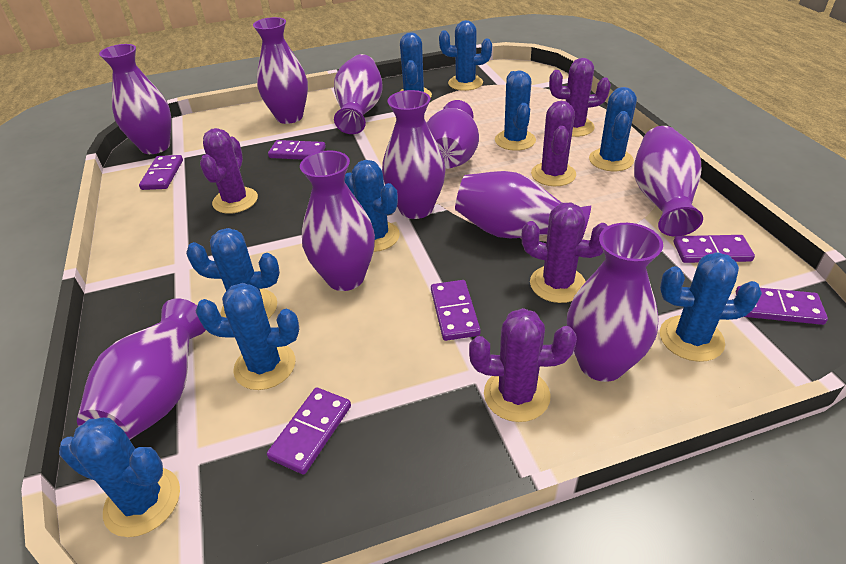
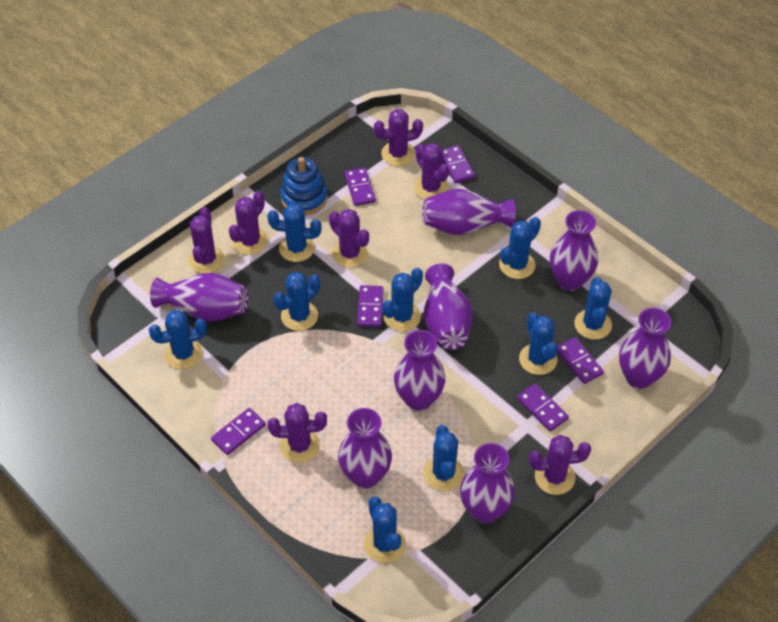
blue stacking toy: 0 -> 1
purple cactus: 5 -> 7
purple vase: 10 -> 8

